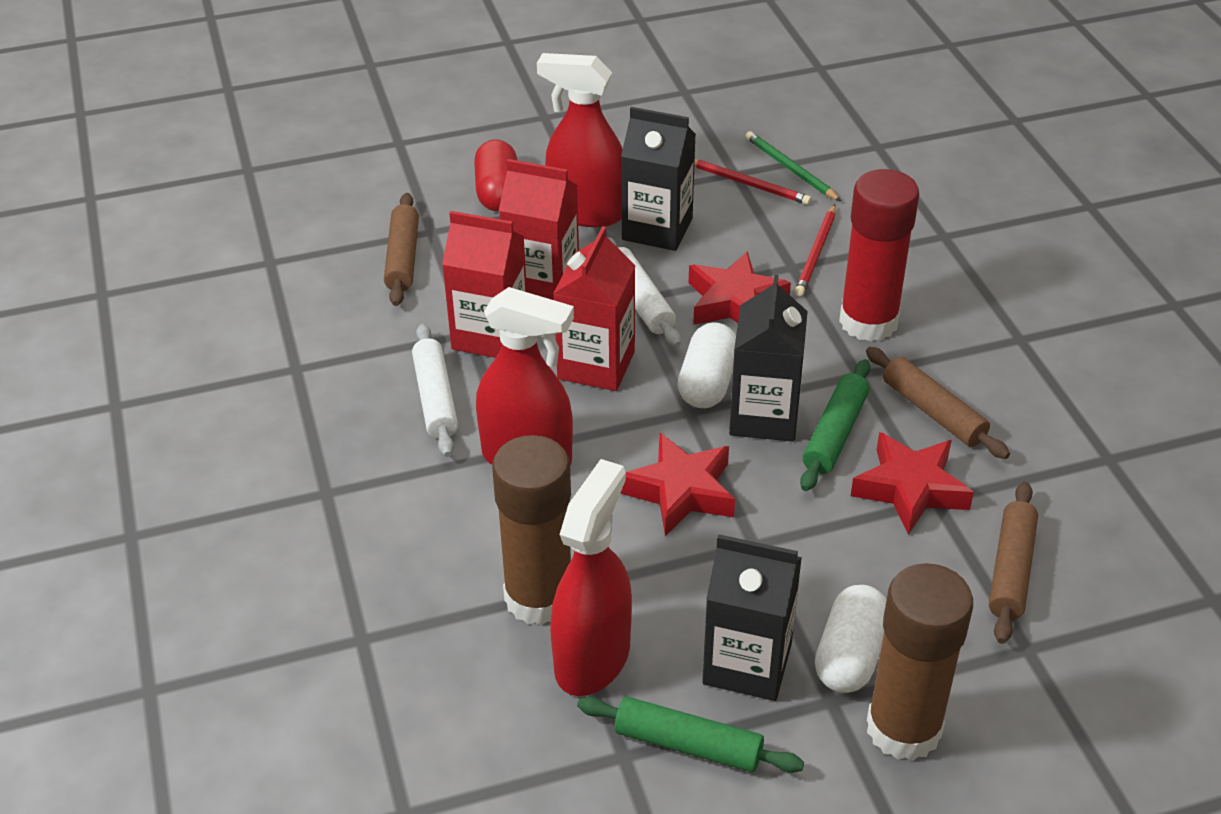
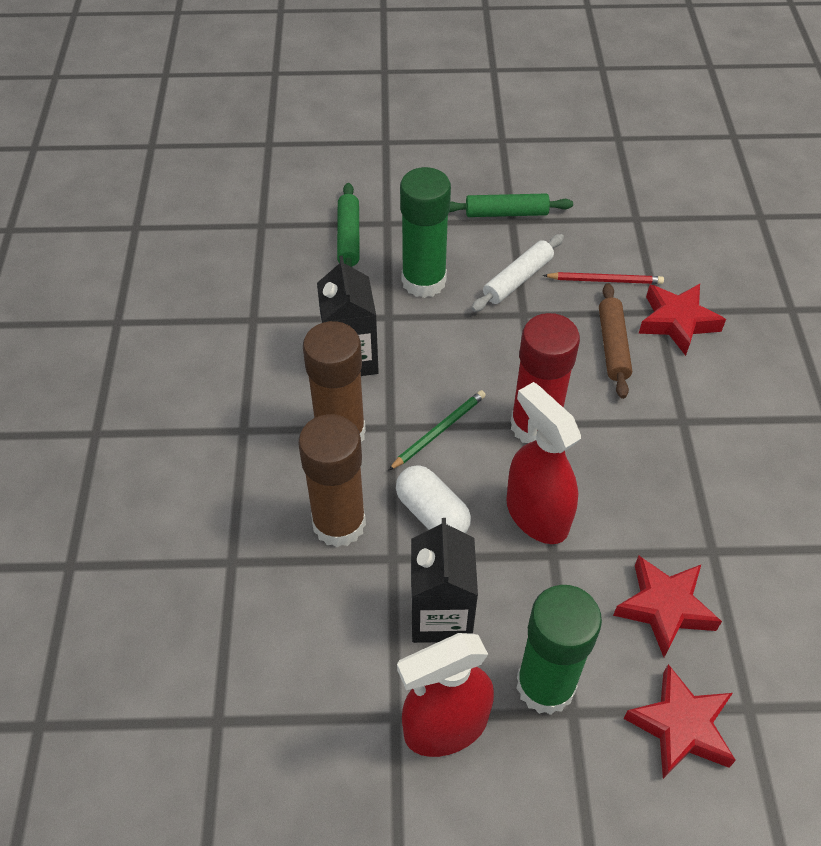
black carton: 3 -> 2
brown rolling pin: 3 -> 1
green glue stick: 0 -> 2
red capsule: 1 -> 0
red carton: 3 -> 0
red pencil: 2 -> 1
red spray bottle: 3 -> 2
white capsule: 2 -> 1
white rolling pin: 2 -> 1

